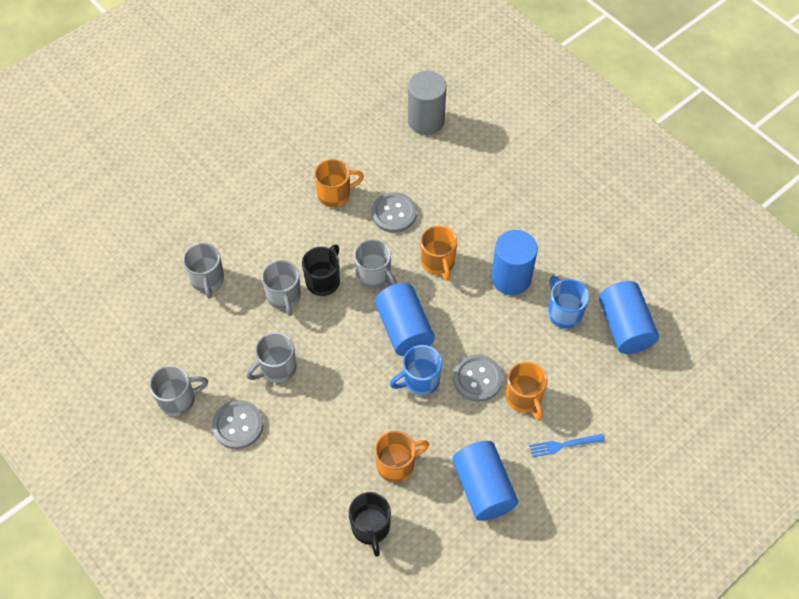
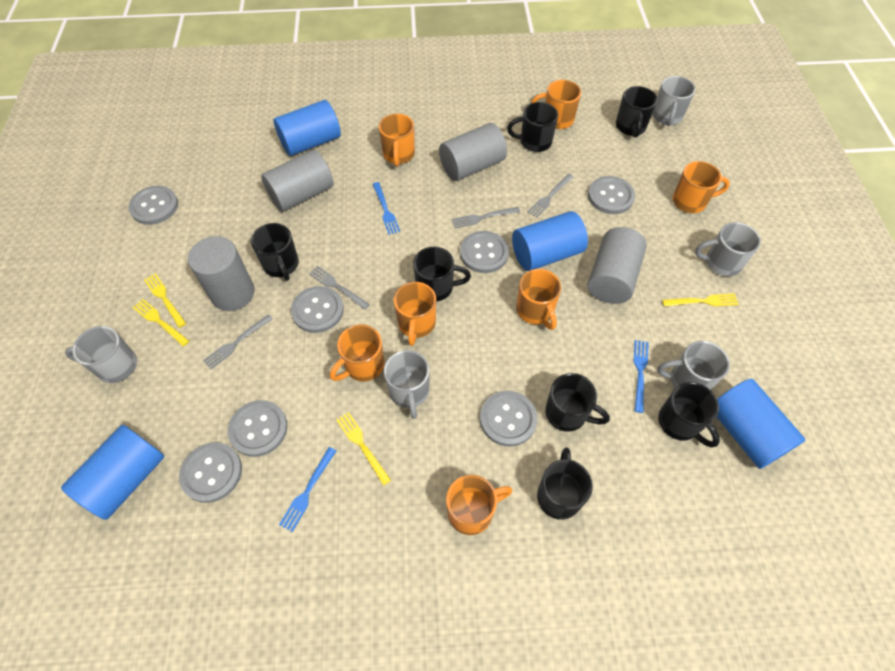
black mug: 2 -> 7
blue fork: 1 -> 3
blue mug: 2 -> 0
grey button: 3 -> 7
grey cylinder: 1 -> 4
grey fork: 0 -> 4
orange mug: 4 -> 7
yellow fork: 0 -> 4

